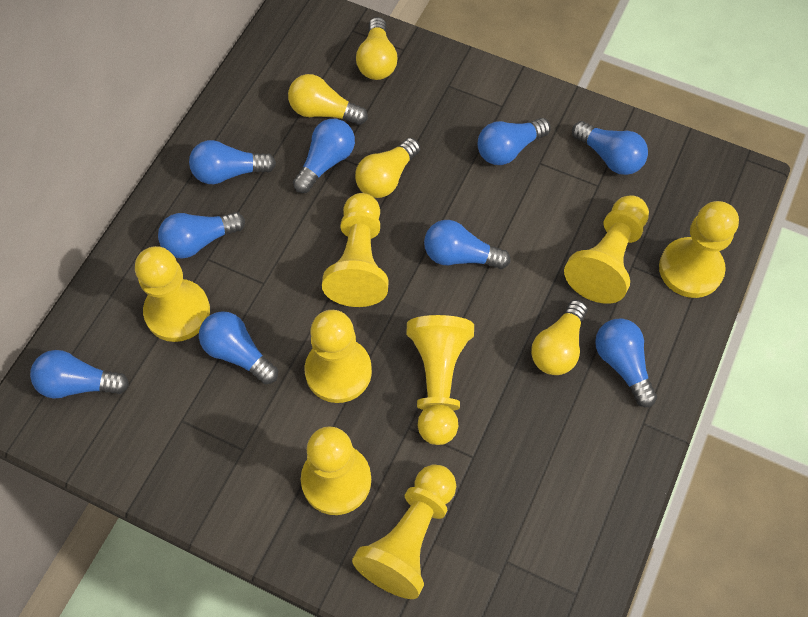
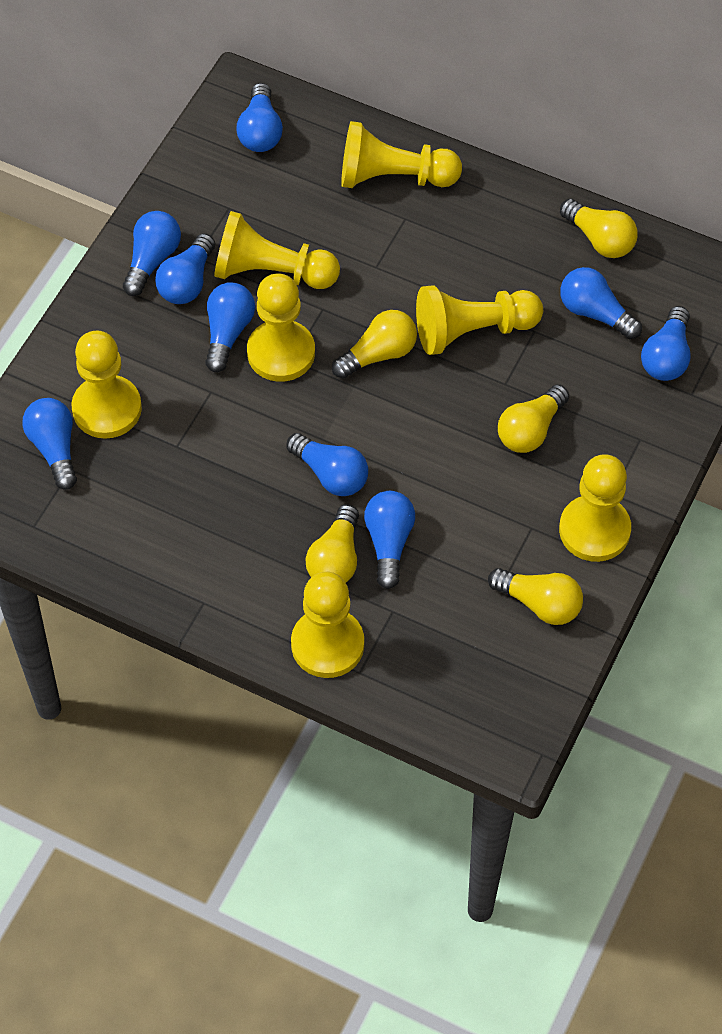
yellow light bulb: 4 -> 5
yellow pawn: 8 -> 7

